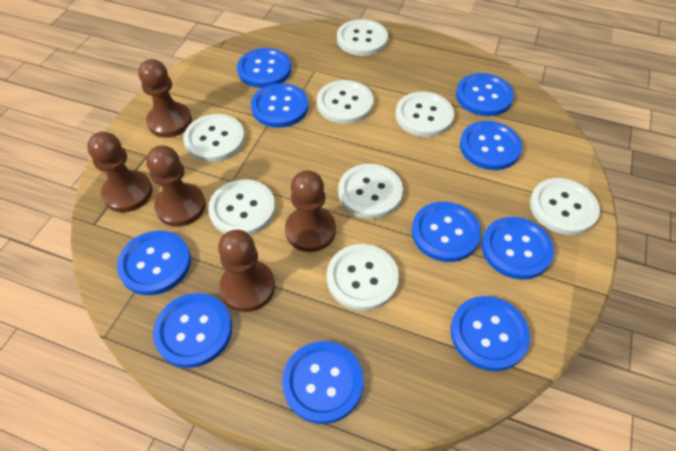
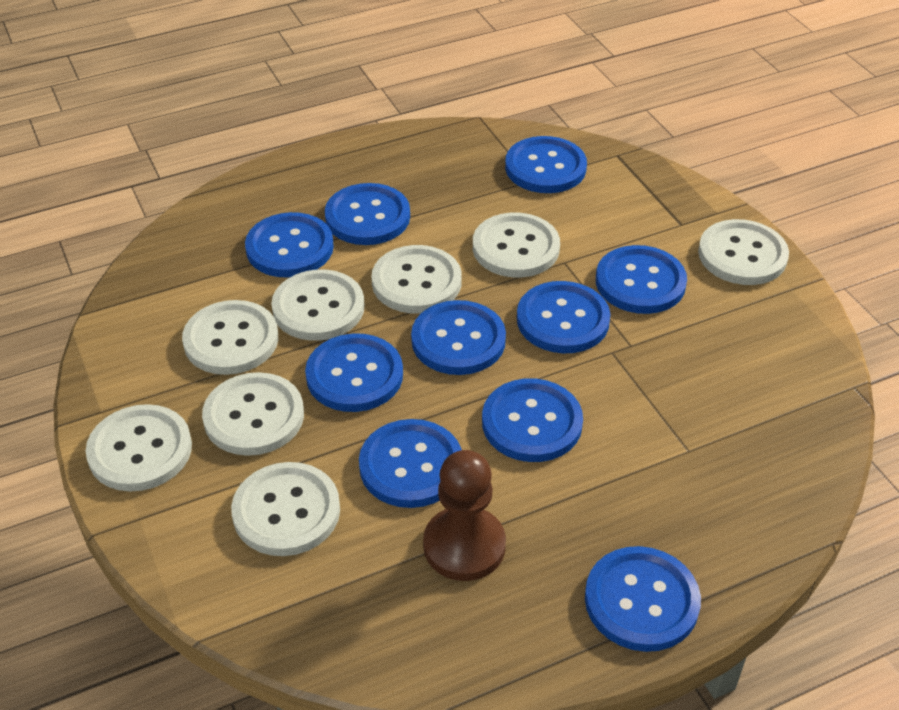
brown pawn: 5 -> 1

